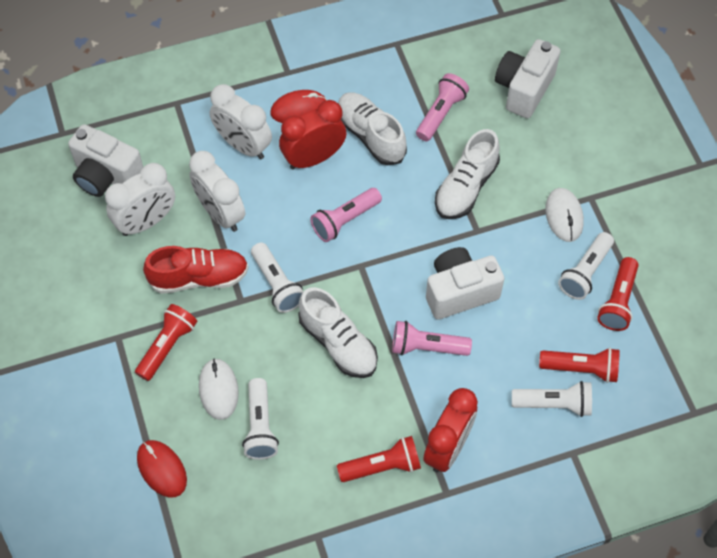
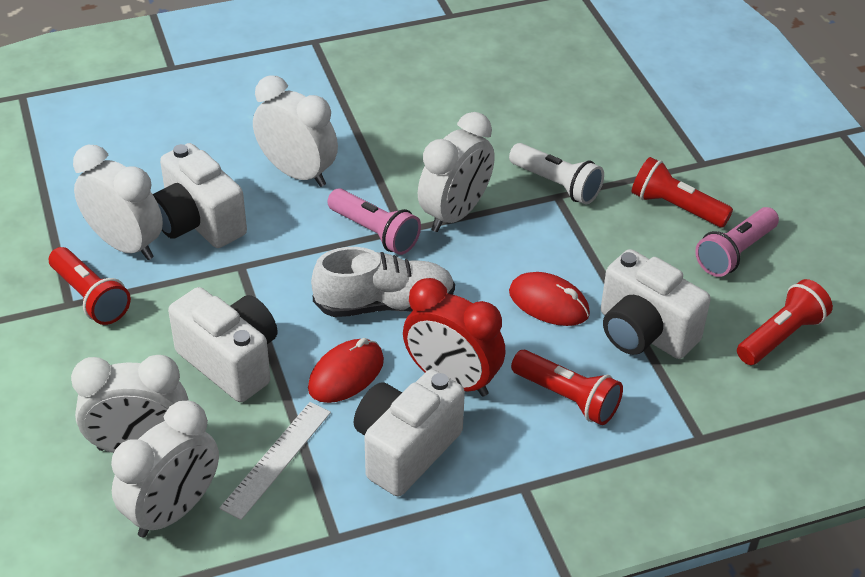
pink flashlight: 3 -> 2
red clock: 2 -> 1
red shoe: 1 -> 0
white camera: 3 -> 4
white clock: 3 -> 5
white flashlight: 4 -> 1
white mouse: 2 -> 0
white ruler: 0 -> 1
white shoe: 3 -> 1

